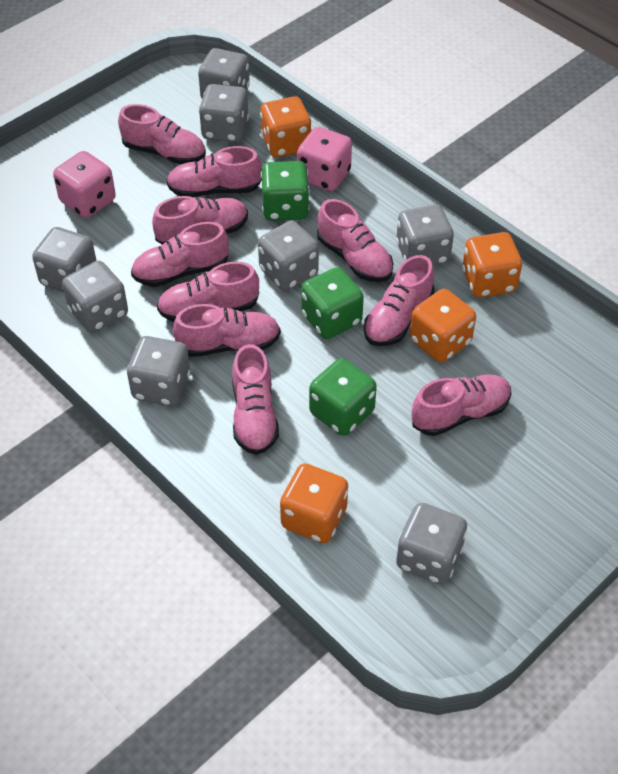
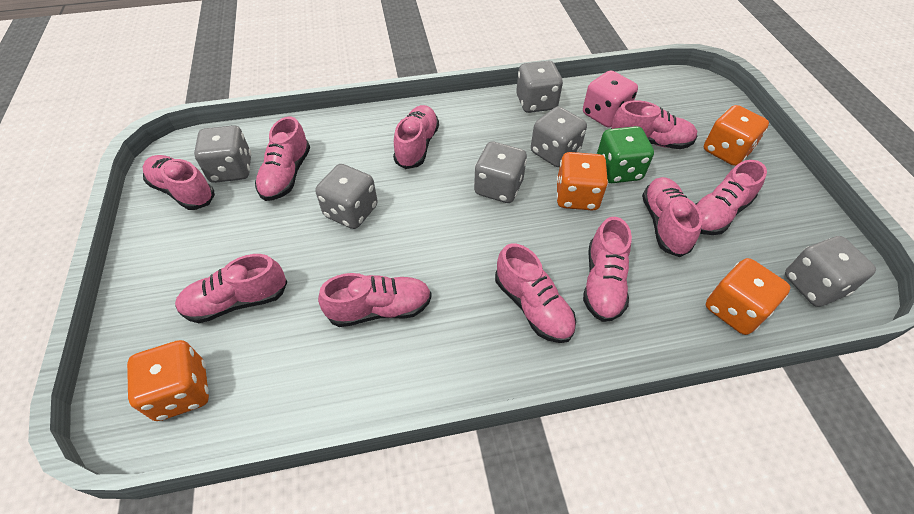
green dice: 3 -> 1
grey dice: 8 -> 6
pink dice: 2 -> 1

